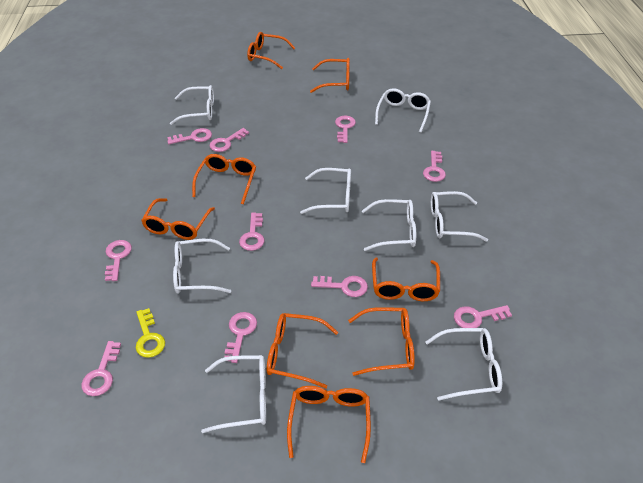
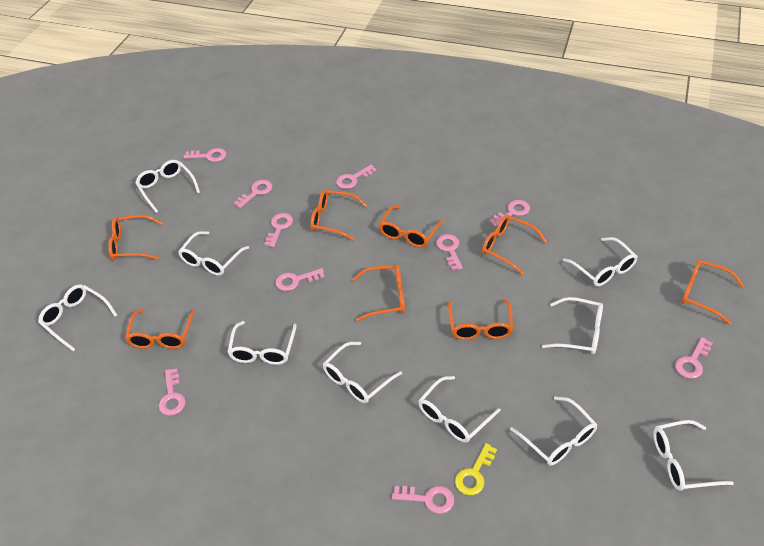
white glasses: 8 -> 10

